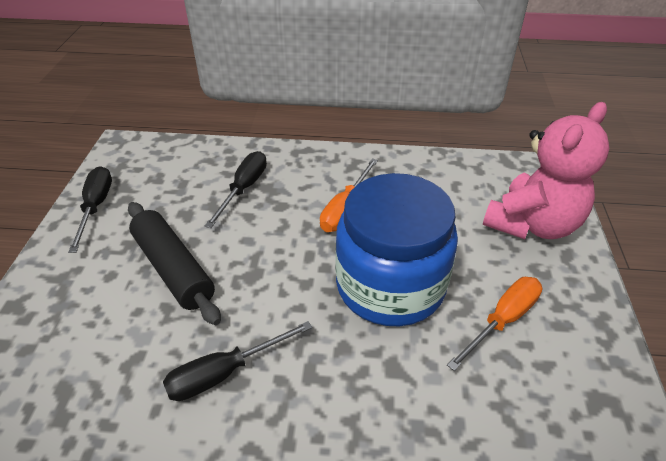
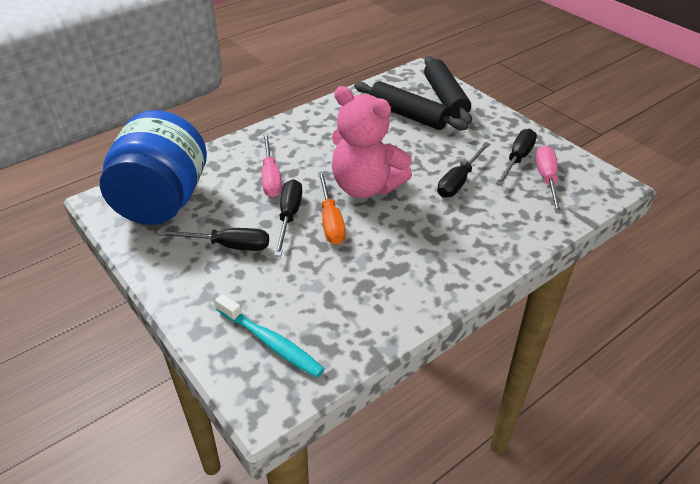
black rolling pin: 1 -> 2
black screwdriver: 3 -> 4
orange screwdriver: 2 -> 1
pink screwdriver: 0 -> 2
turquoise toothbrush: 0 -> 1

